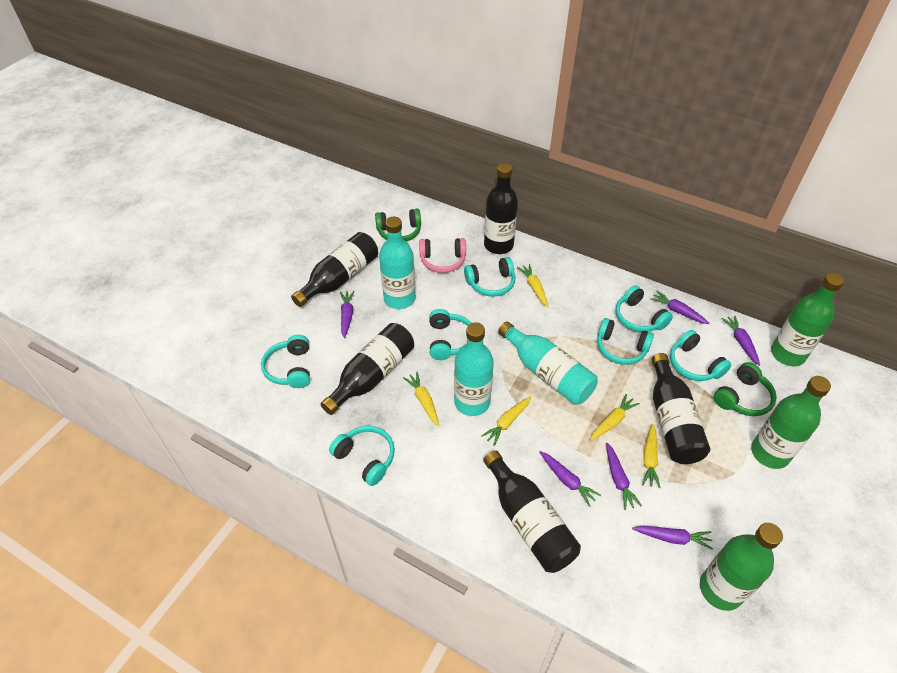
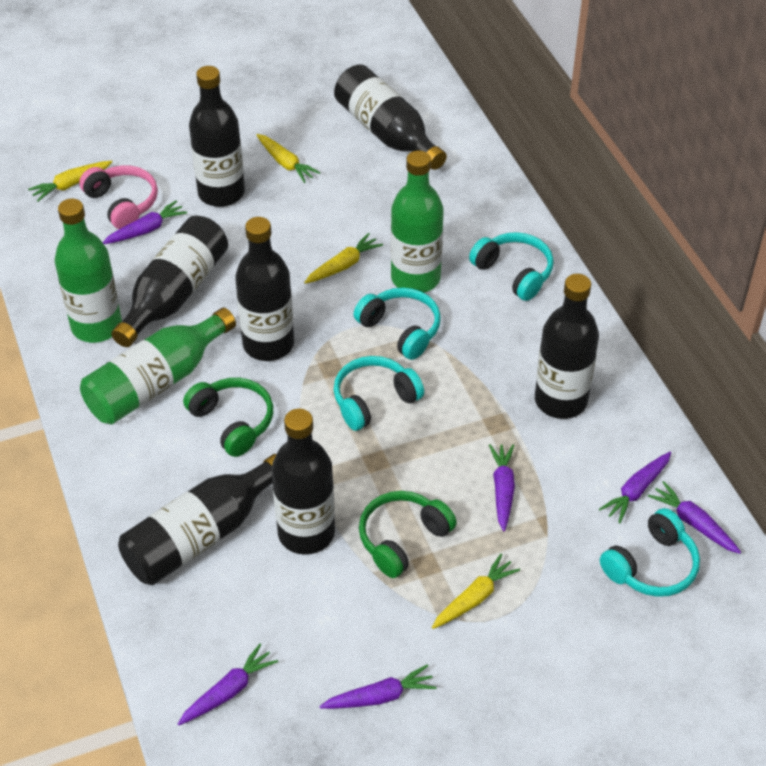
black bottle: 5 -> 7
turquoise bottle: 3 -> 0
turquoise headphones: 7 -> 4
yellow carrot: 5 -> 4

